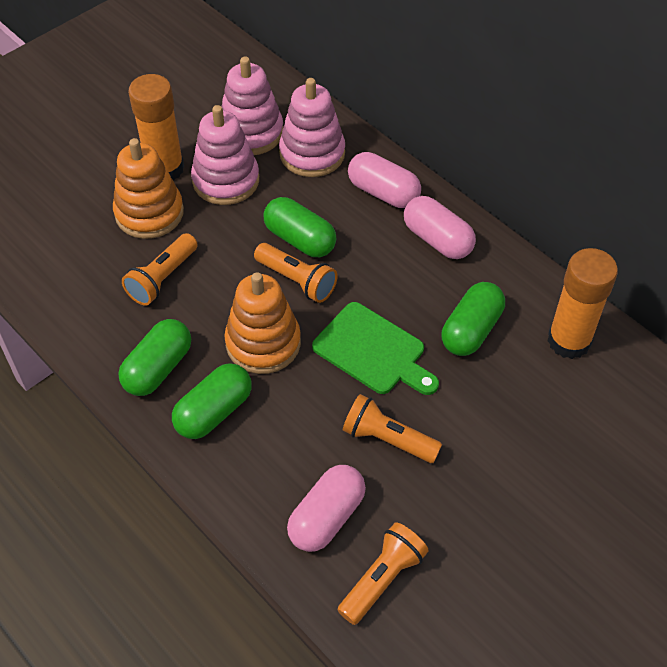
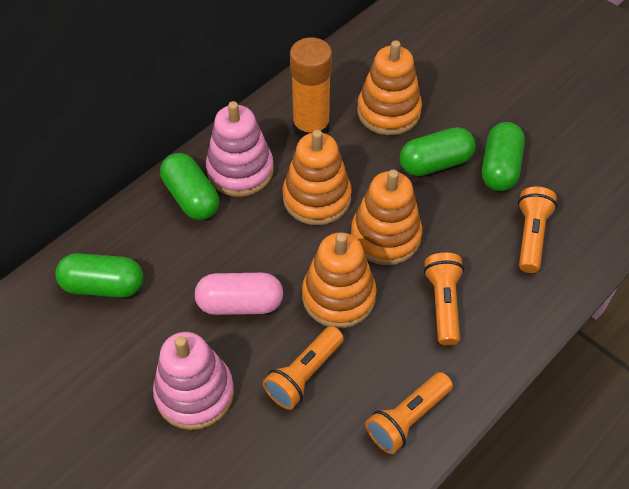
green cutting board: 1 -> 0
orange glue stick: 2 -> 1
orange stacking toy: 2 -> 4
pink capsule: 3 -> 1
pink stacking toy: 3 -> 2

